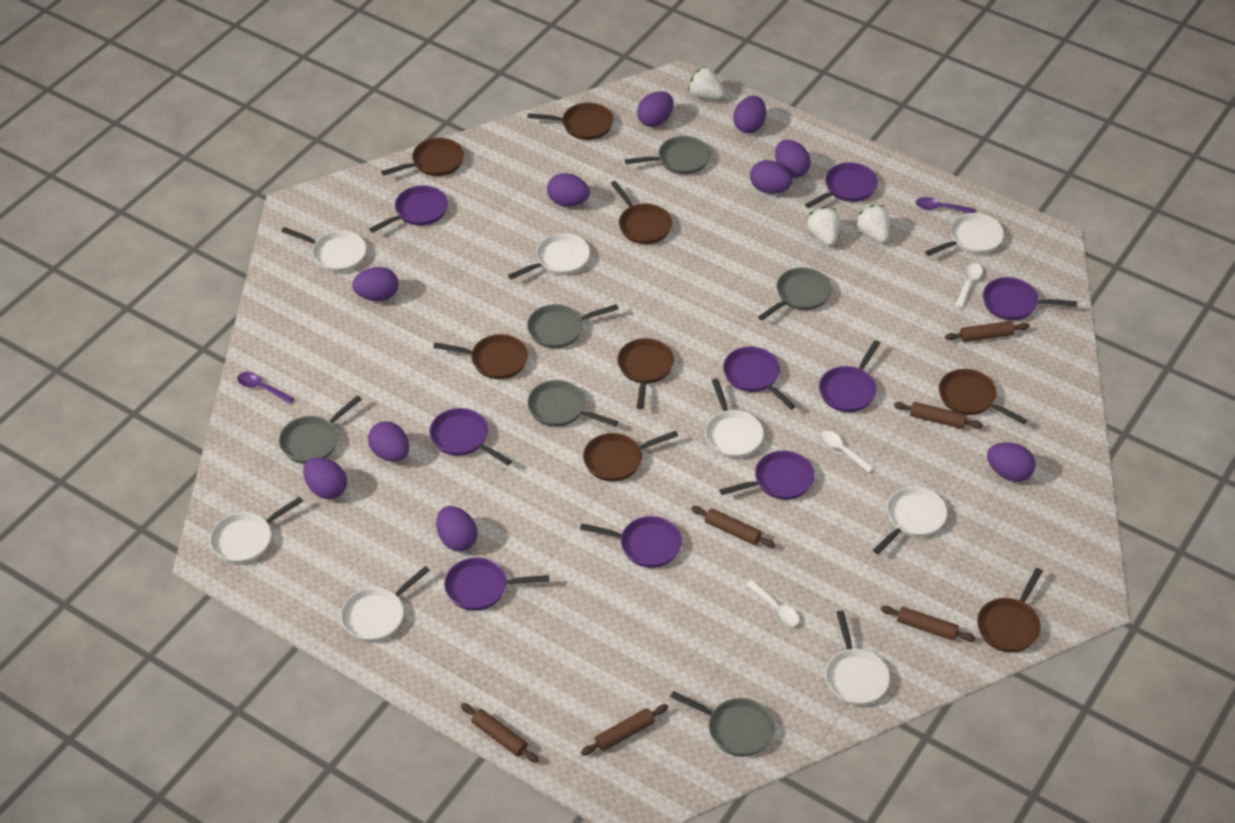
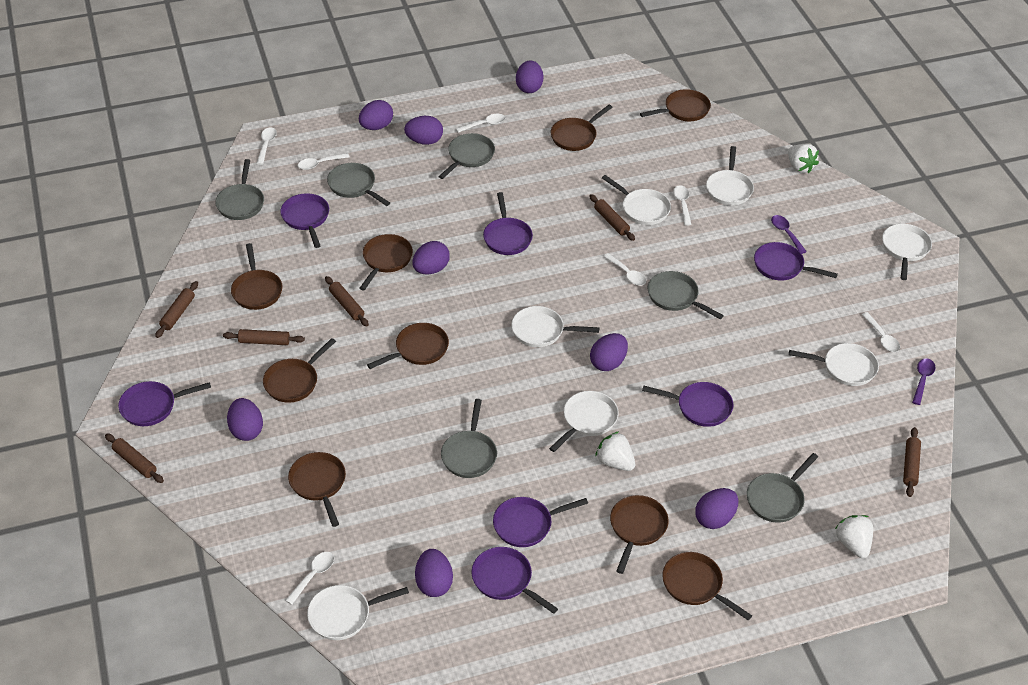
brown pan: 8 -> 9
purple egg: 10 -> 8
purple pan: 9 -> 7
white pan: 8 -> 7
white spoon: 3 -> 7

